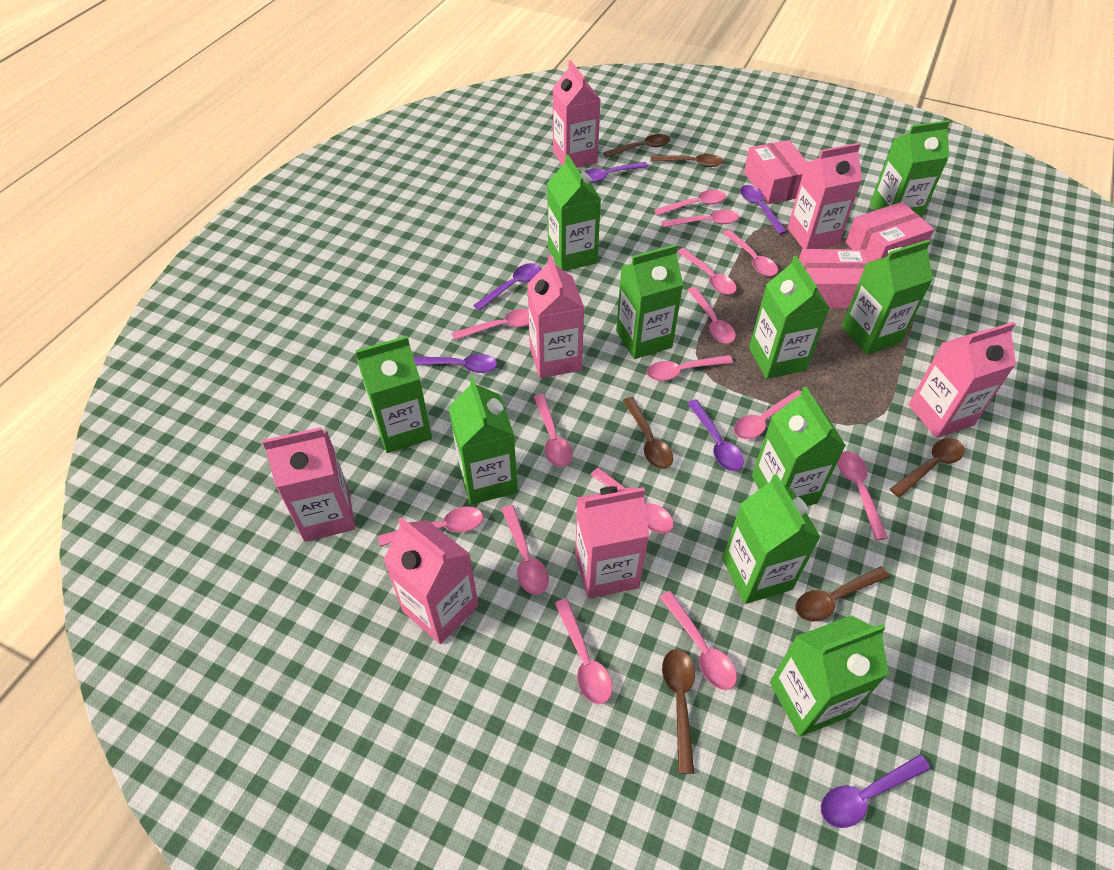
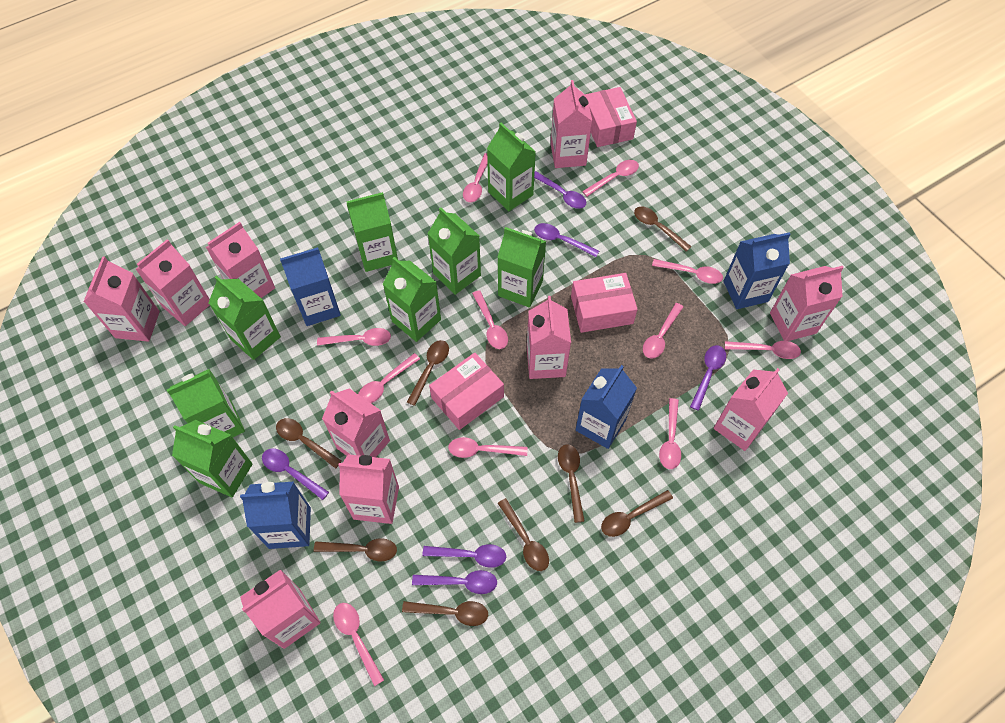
blue carton: 0 -> 4
brown spoon: 6 -> 8
green carton: 10 -> 8
pink carton: 7 -> 10
pink spoon: 15 -> 11

